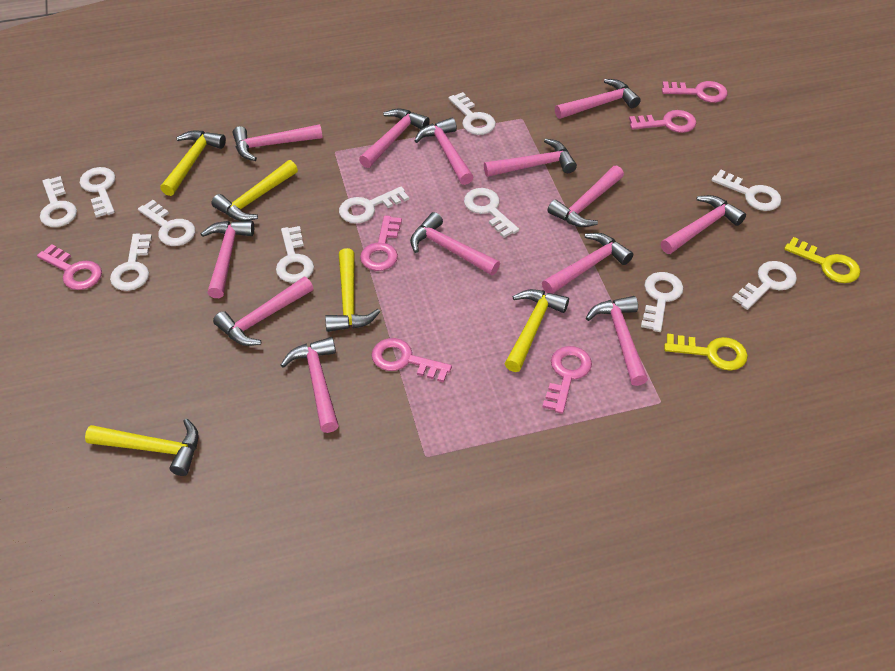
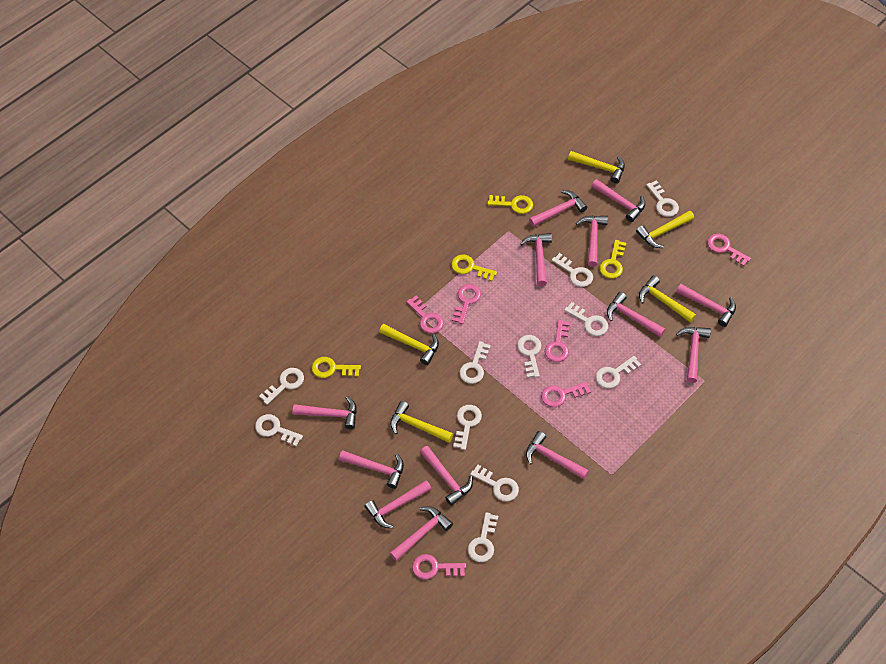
yellow key: 2 -> 4

